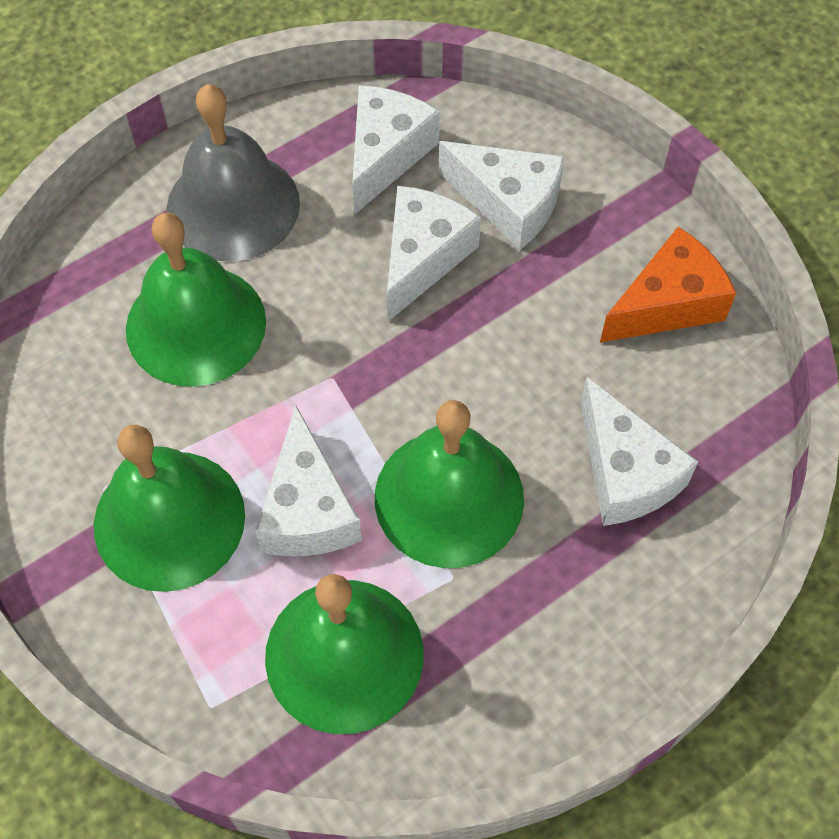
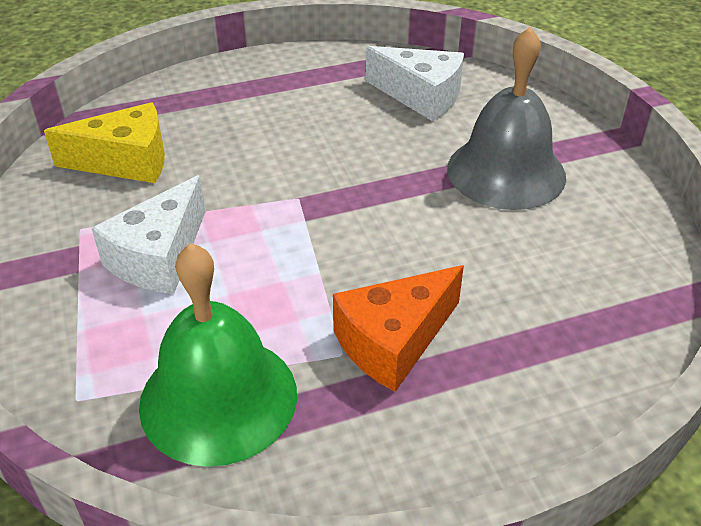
green bell: 4 -> 1
white cheese: 5 -> 2
yellow cheese: 0 -> 1

